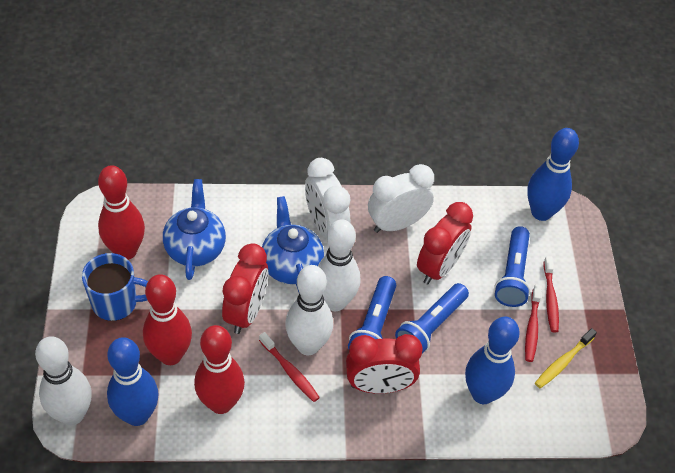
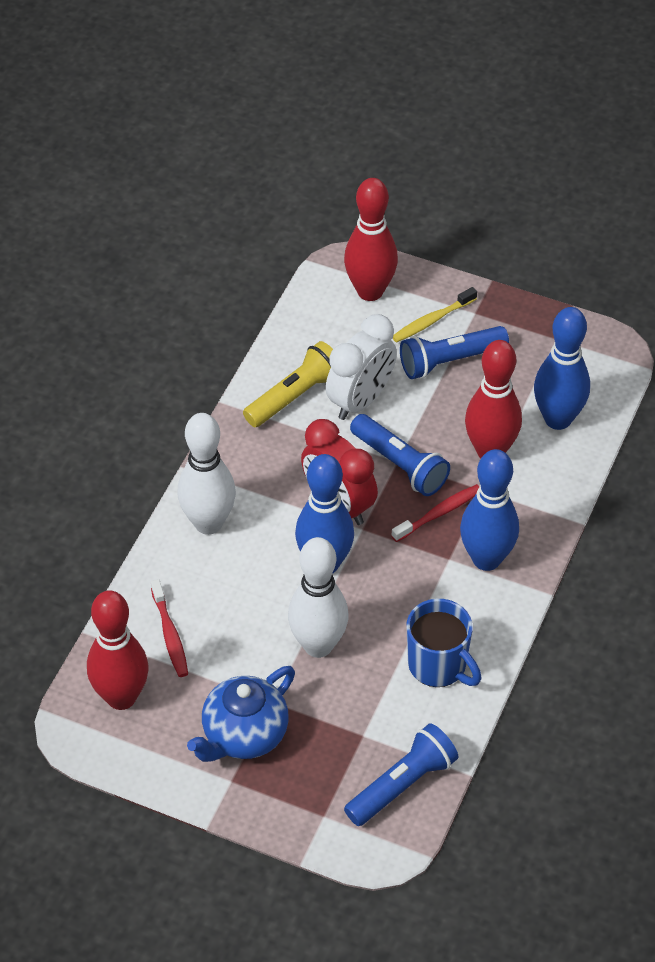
blue teapot: 2 -> 1
red clock: 3 -> 1
red toothbrush: 3 -> 2
white bowling pin: 3 -> 2
white clock: 2 -> 1
yellow flashlight: 0 -> 1

